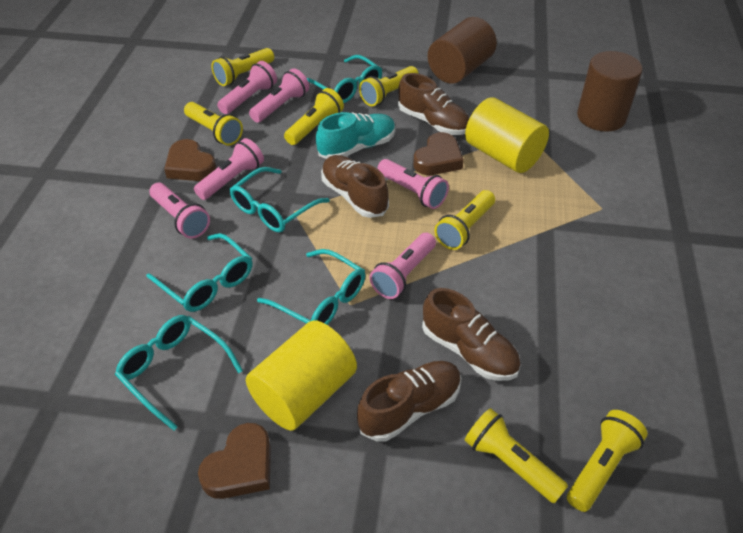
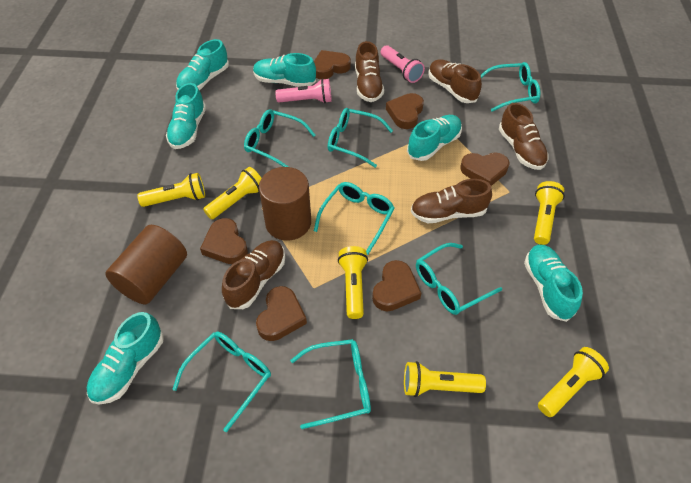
brown heart: 3 -> 6
brown shoe: 4 -> 5
pink flashlight: 6 -> 2
turquoise glasses: 5 -> 7
turquoise shoe: 1 -> 6
yellow cylinder: 2 -> 0
yellow flashlight: 7 -> 6

